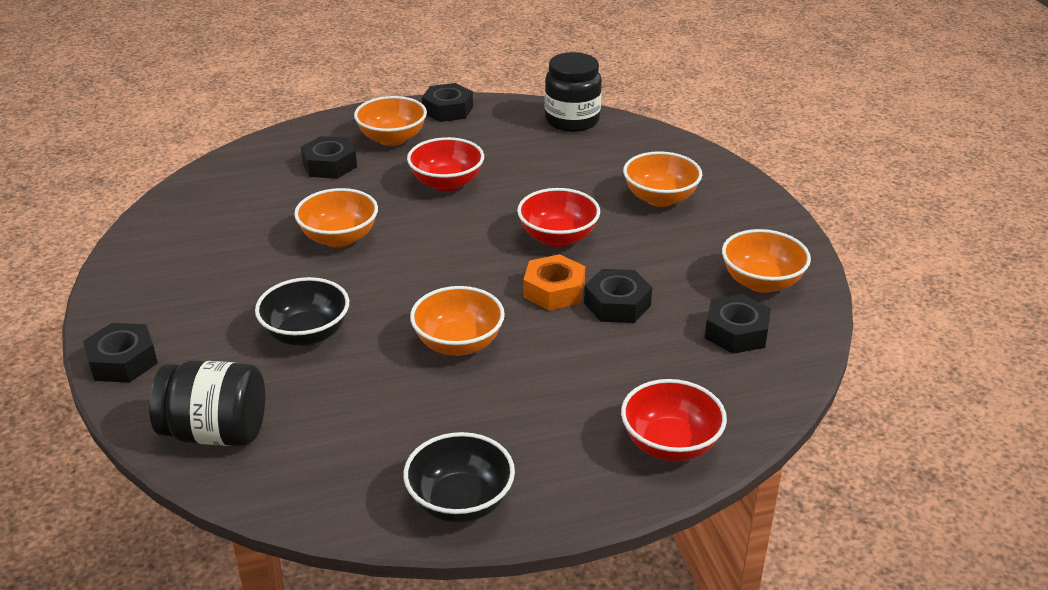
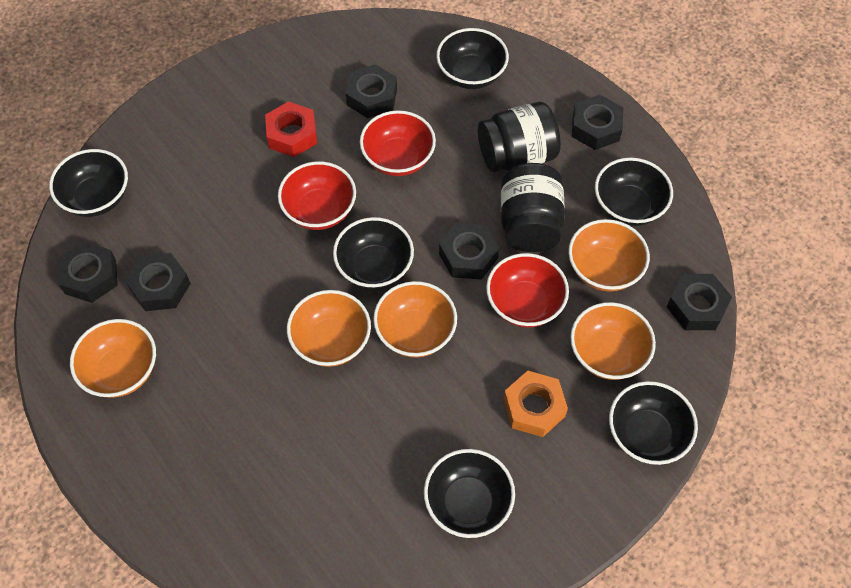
black bowl: 2 -> 6
black nut: 5 -> 6
red nut: 0 -> 1

